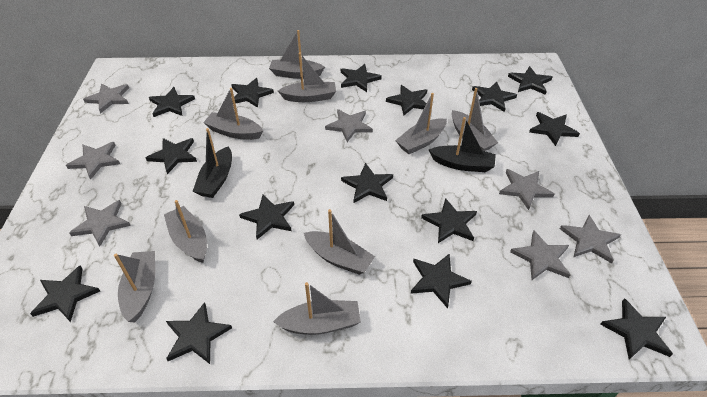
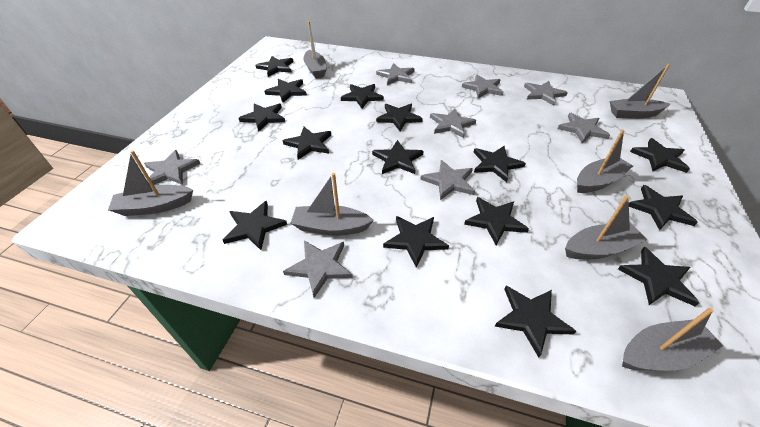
black boat: 2 -> 0
grey boat: 9 -> 7
grey star: 7 -> 8

